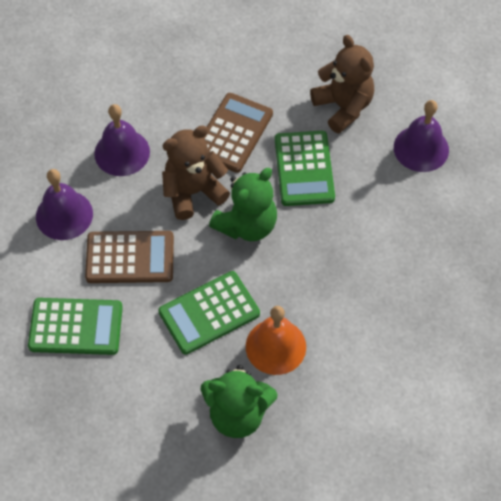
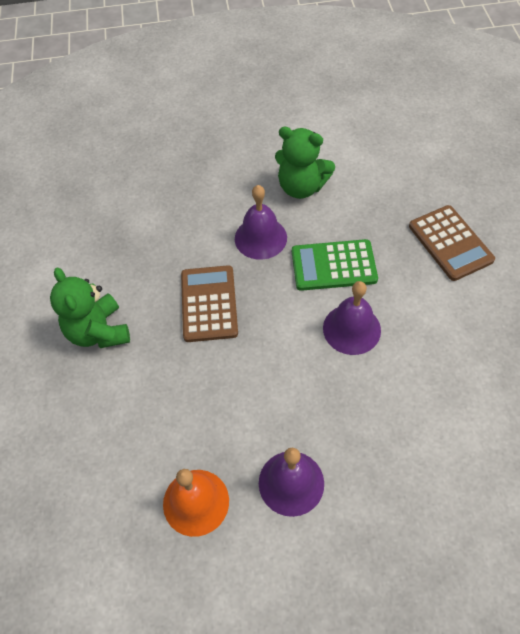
brown teddy bear: 2 -> 0
green calculator: 3 -> 1

